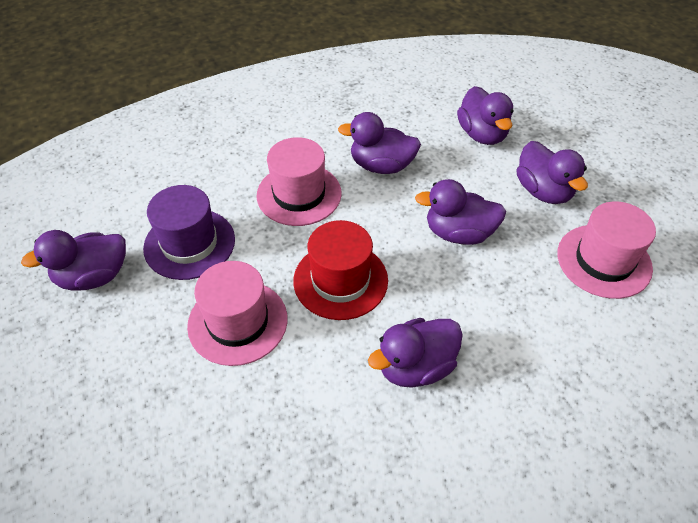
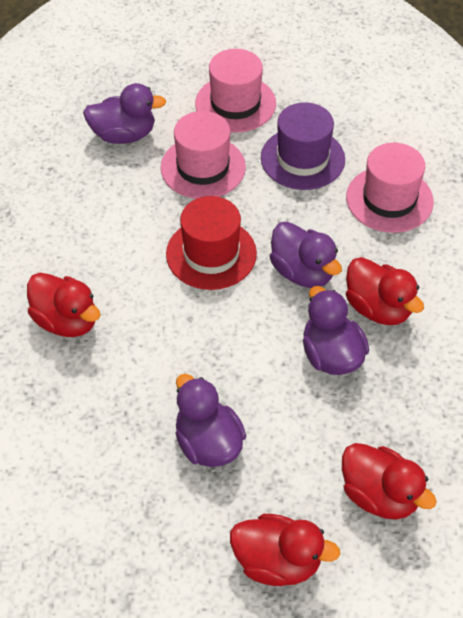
purple duck: 6 -> 4
red duck: 0 -> 4

